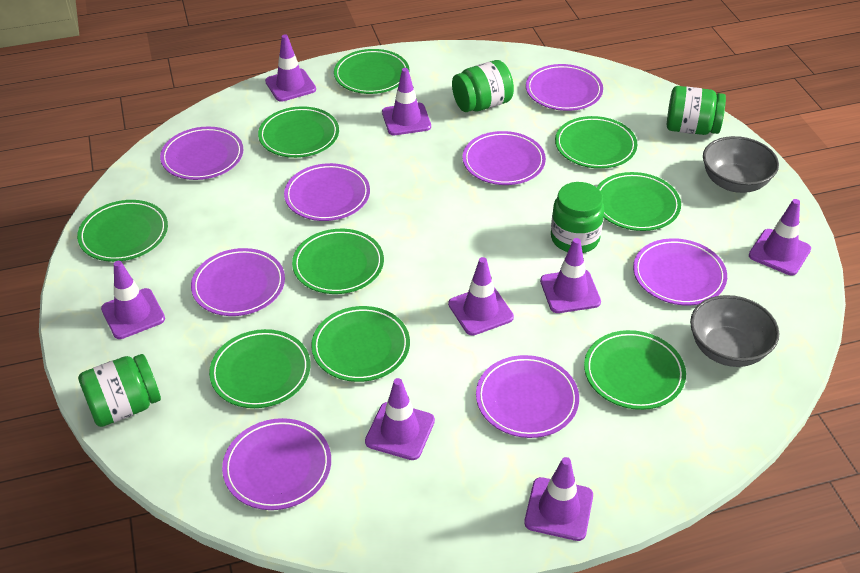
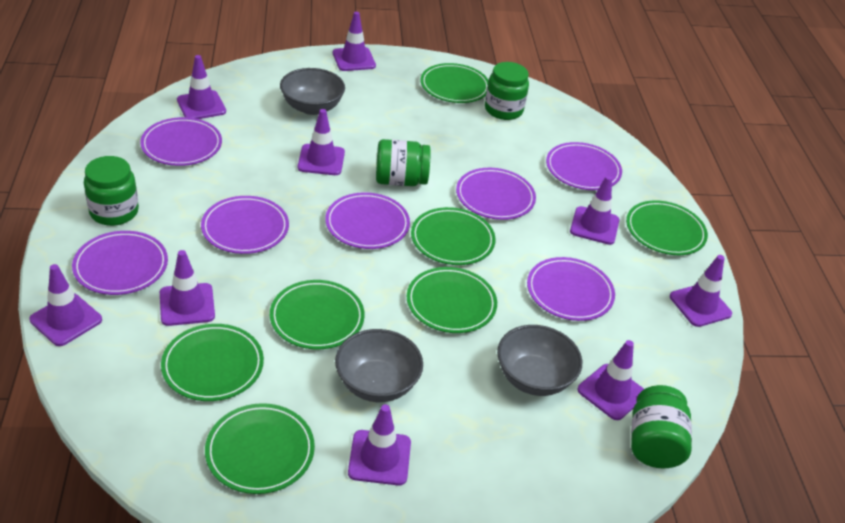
green plate: 9 -> 7
grey bowl: 2 -> 3
purple plate: 8 -> 7
purple traffic cone: 8 -> 9

